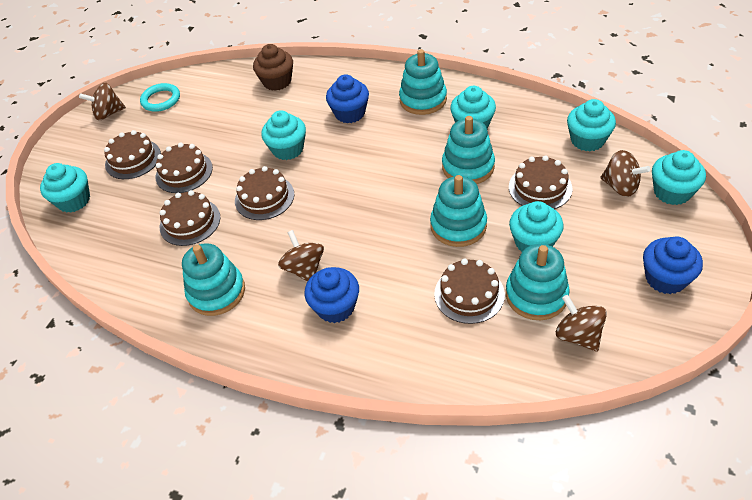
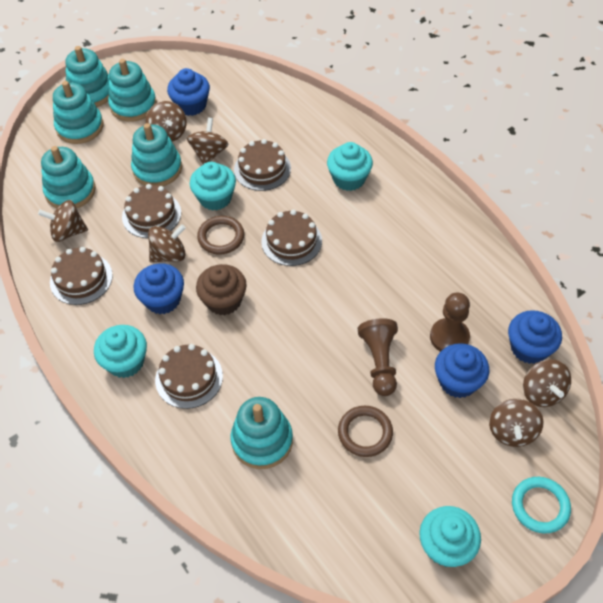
blue cupcake: 3 -> 4
brown cake: 6 -> 5
brown pawn: 0 -> 2
brown ring: 0 -> 2
brown spinning top: 4 -> 6
turquoise cupcake: 6 -> 4
turquoise stacking toy: 5 -> 6

